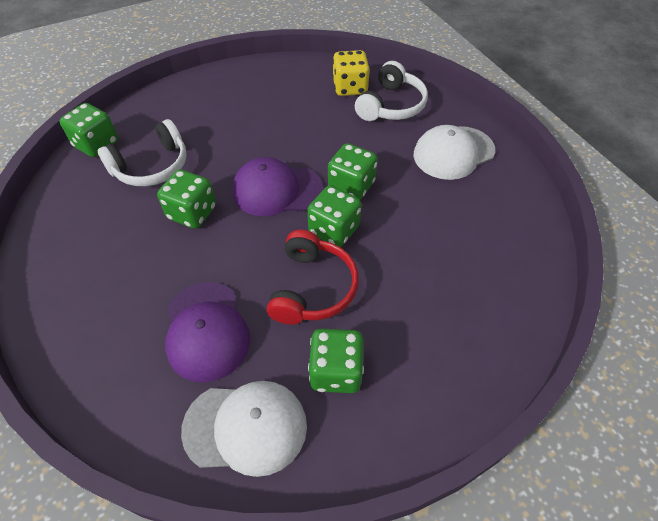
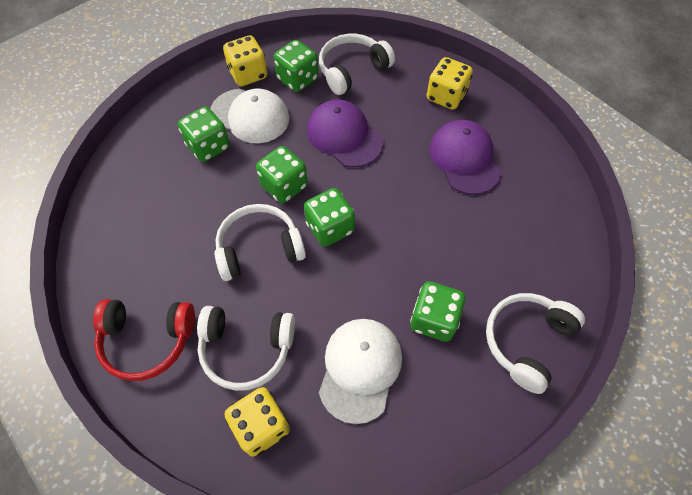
white headphones: 2 -> 4
yellow dice: 1 -> 3

